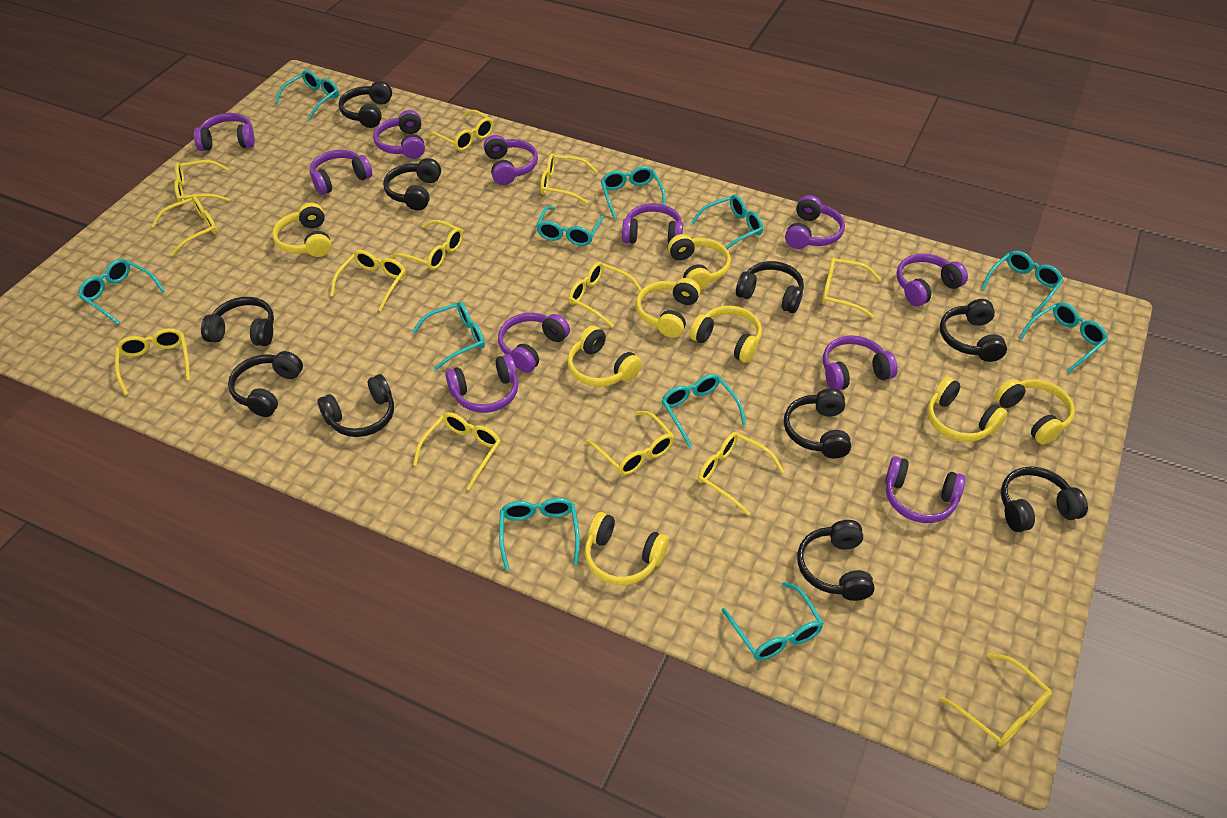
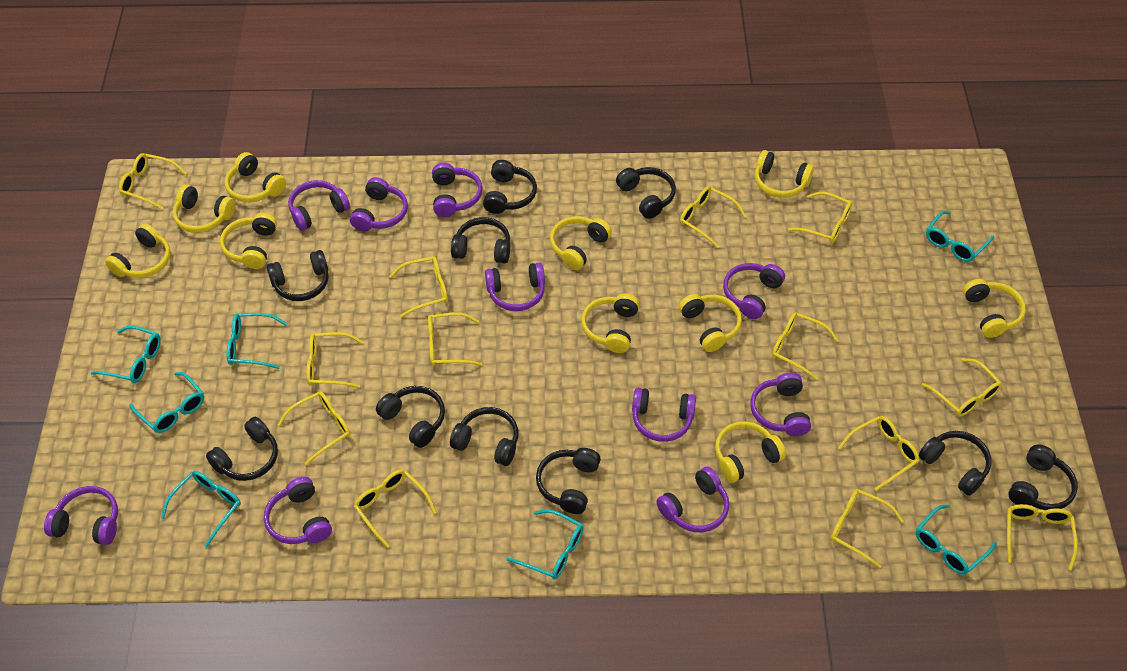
purple headphones: 11 -> 10
turquoise glasses: 11 -> 7
yellow headphones: 8 -> 10

